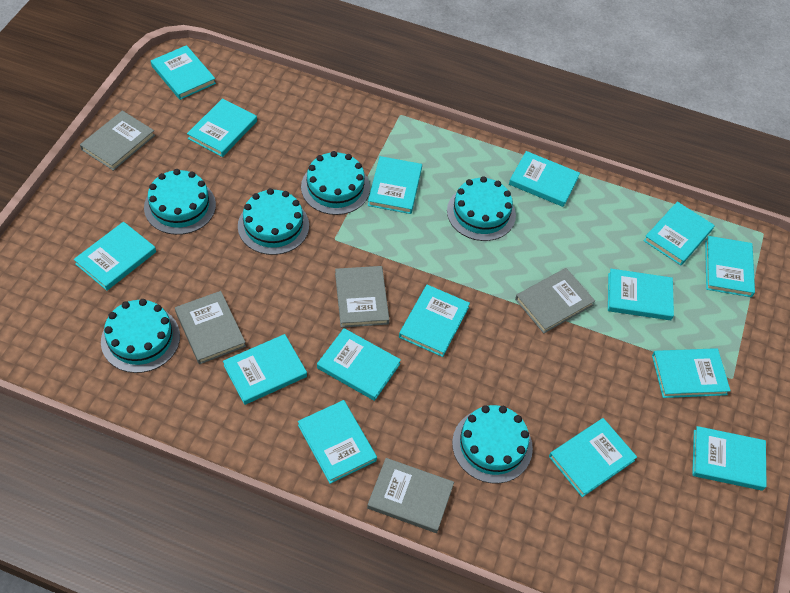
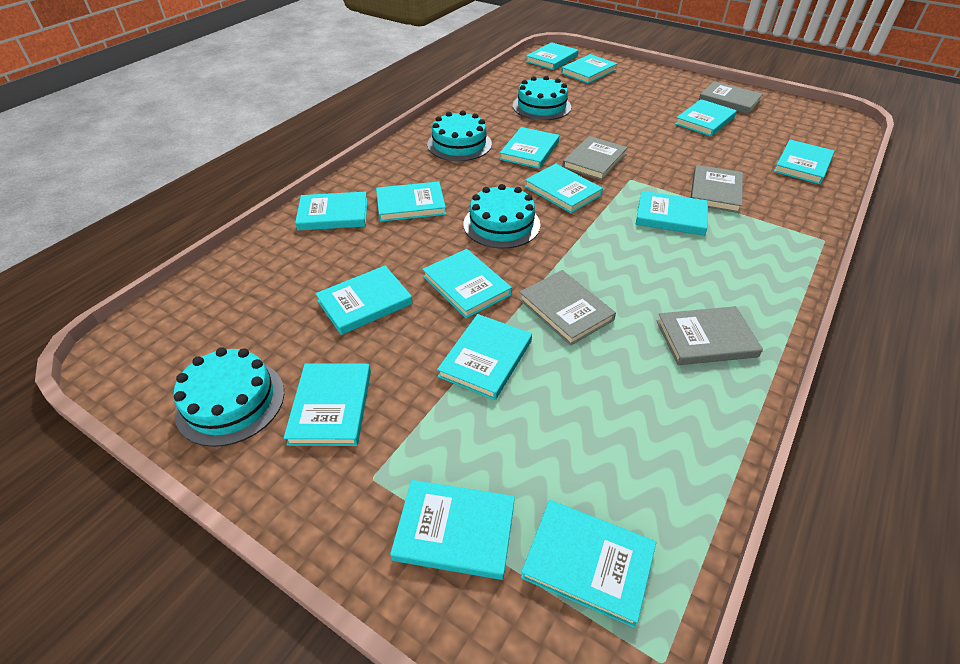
turquoise cake: 6 -> 4

